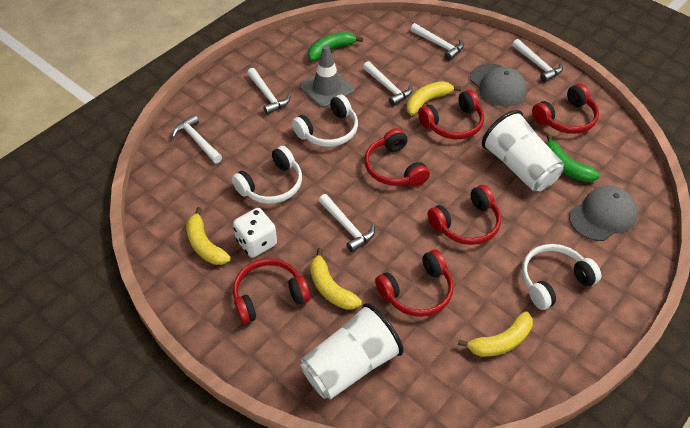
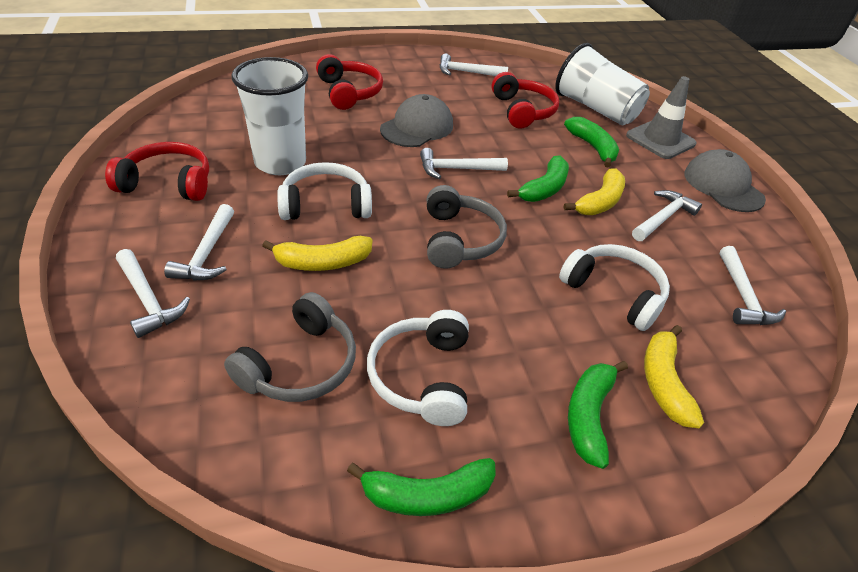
green banana: 2 -> 4
grey headphones: 0 -> 2
red headphones: 6 -> 3
white dice: 1 -> 0
yellow banana: 4 -> 3

